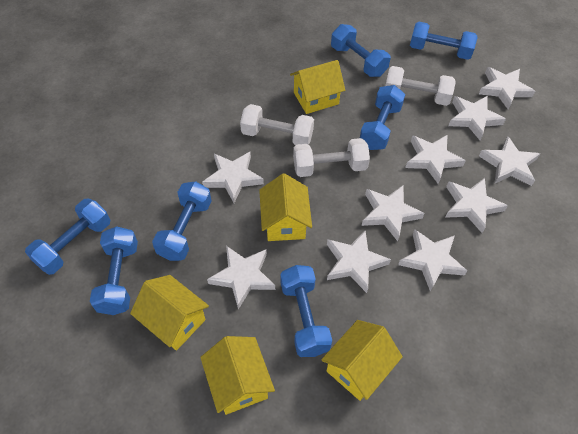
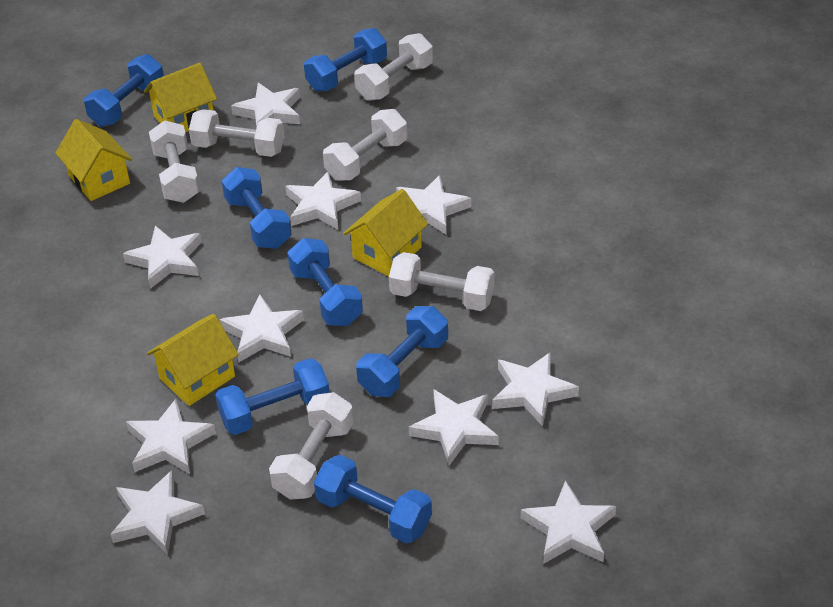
white dumbbell: 3 -> 6
yellow house: 5 -> 4

